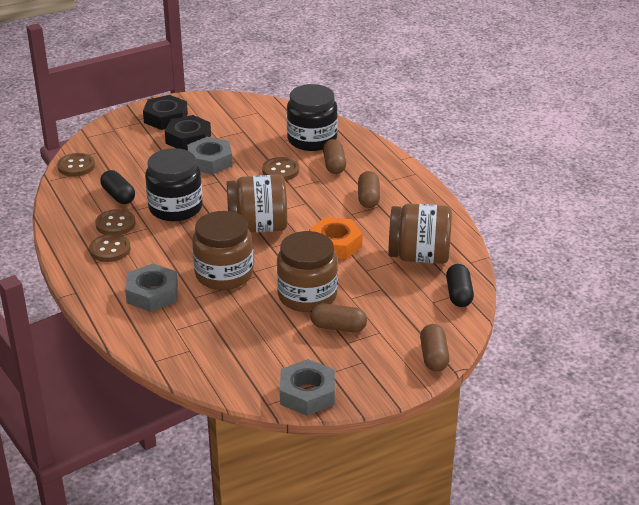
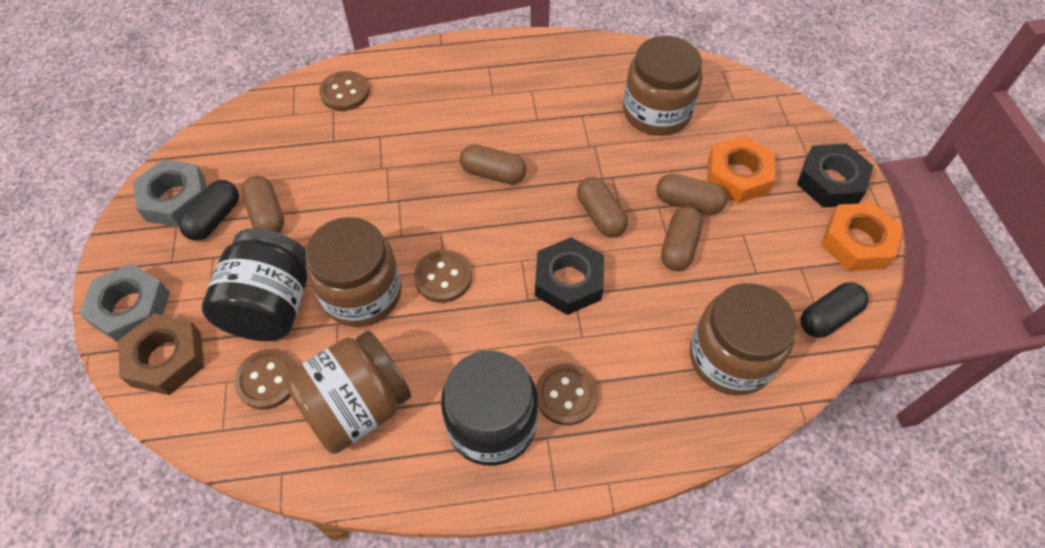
brown capsule: 4 -> 5
brown nut: 0 -> 1
grey nut: 3 -> 2
orange nut: 1 -> 2

